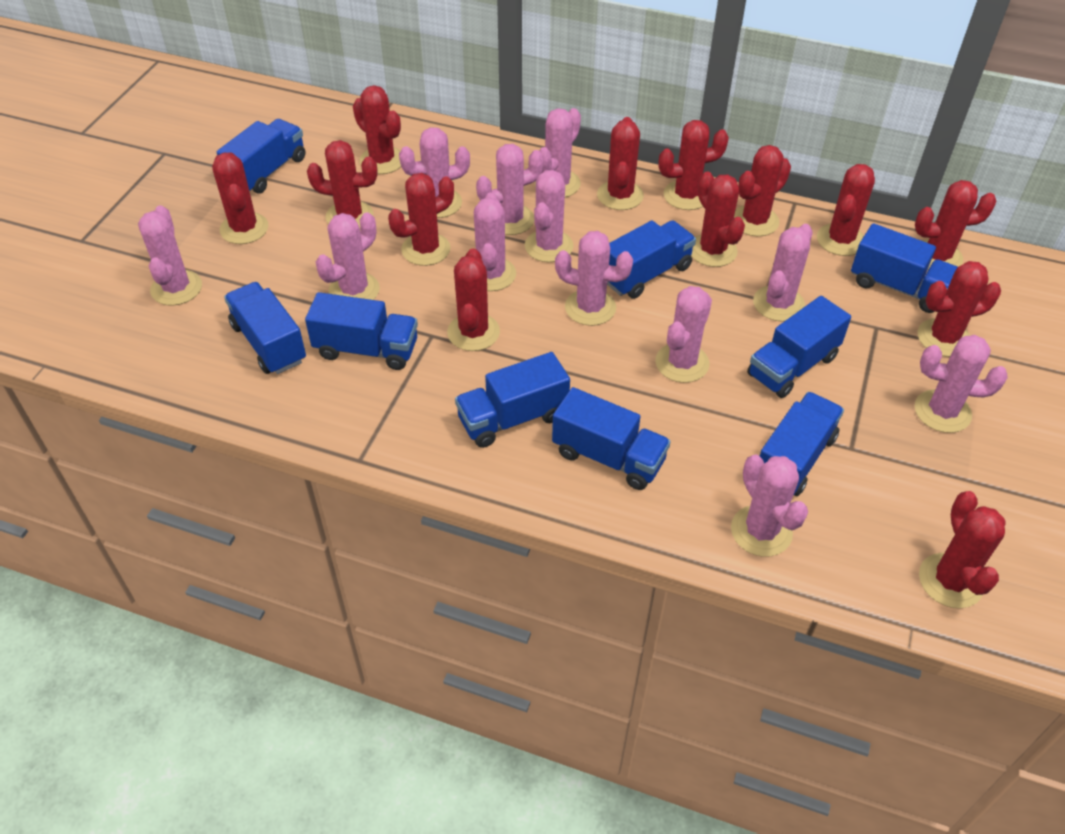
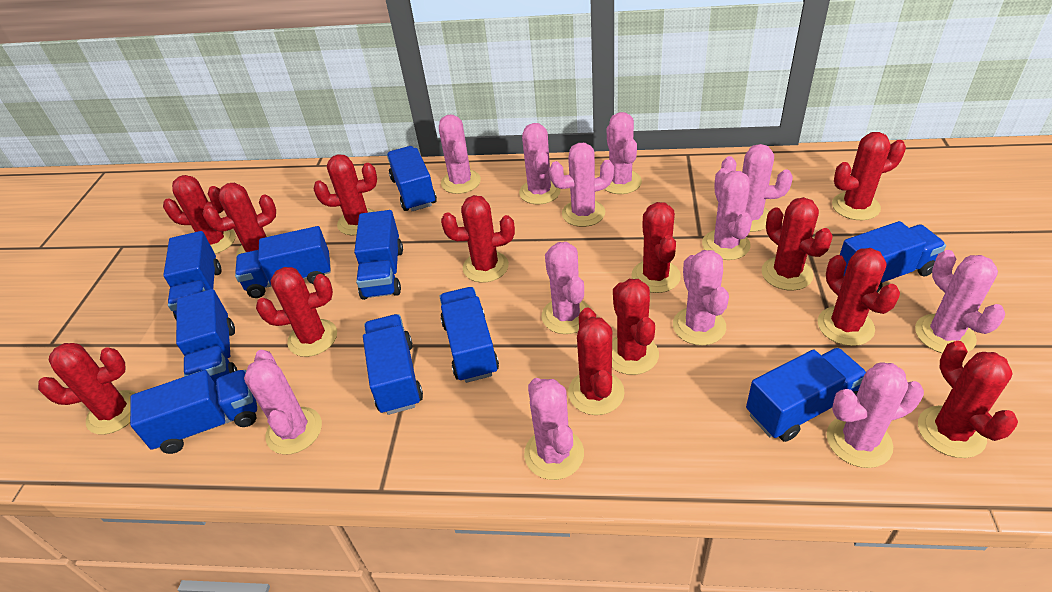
blue truck: 9 -> 10

